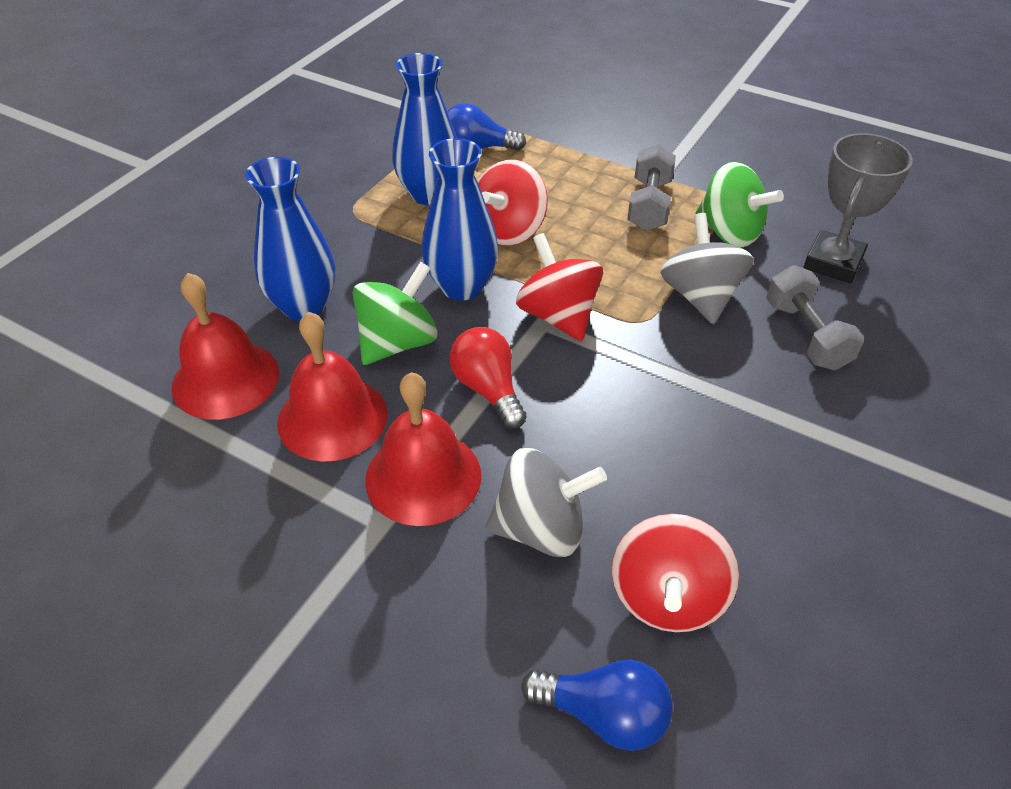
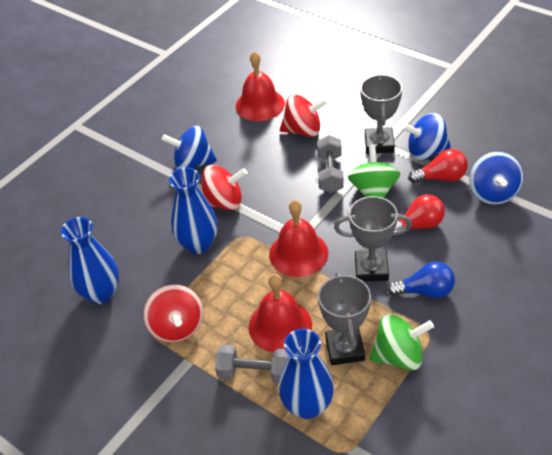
blue light bulb: 2 -> 1
blue spinning top: 0 -> 3
grey spinning top: 2 -> 0
grey trophy: 1 -> 3
red light bulb: 1 -> 2

